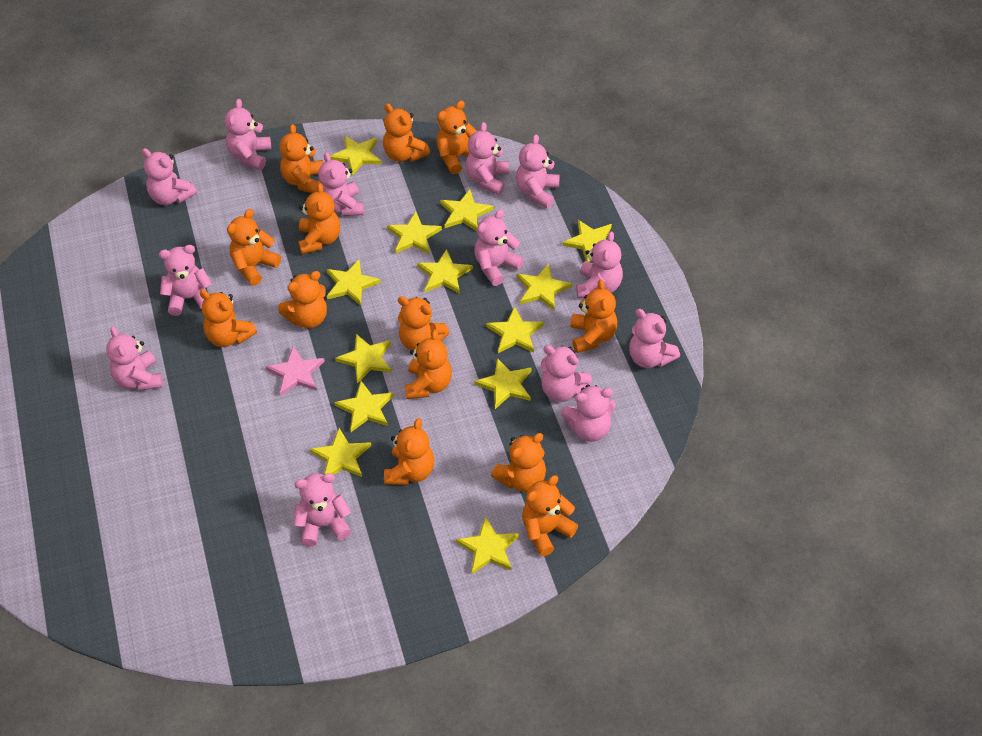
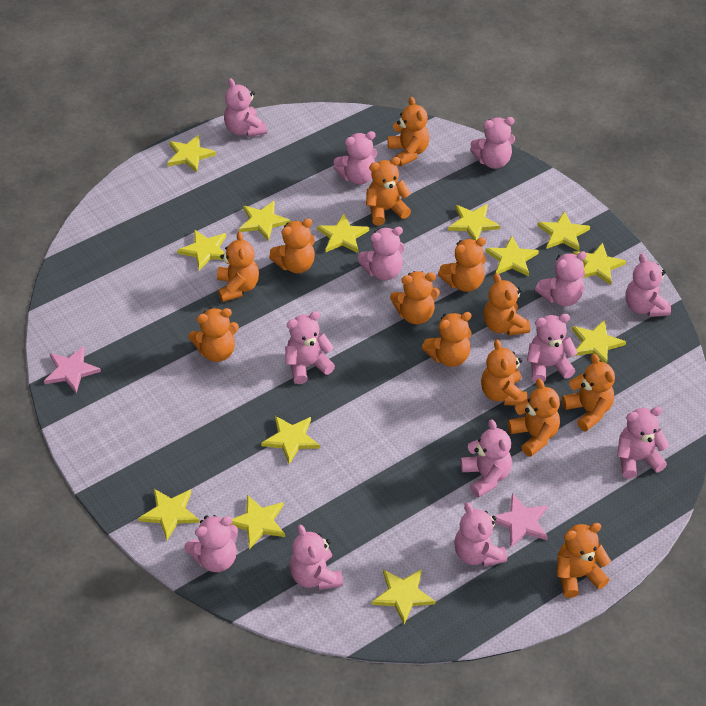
pink star: 1 -> 2

